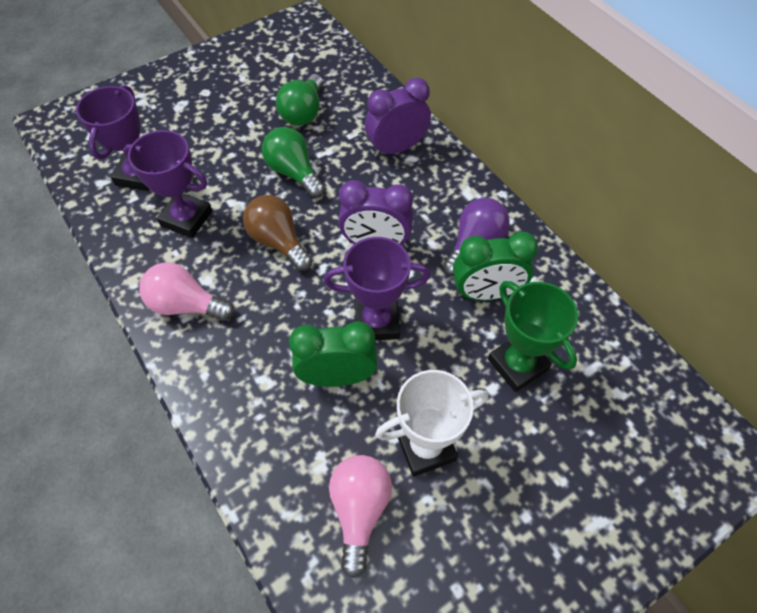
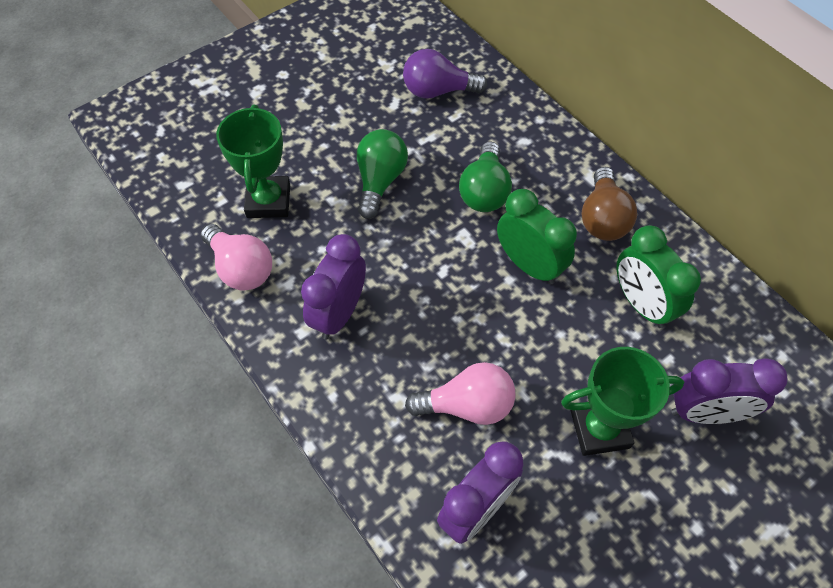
green trophy: 1 -> 2
purple clock: 2 -> 3
purple trophy: 3 -> 0
white trophy: 1 -> 0

